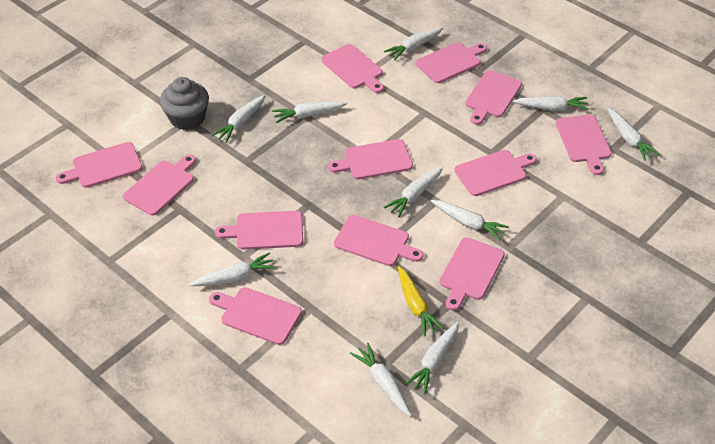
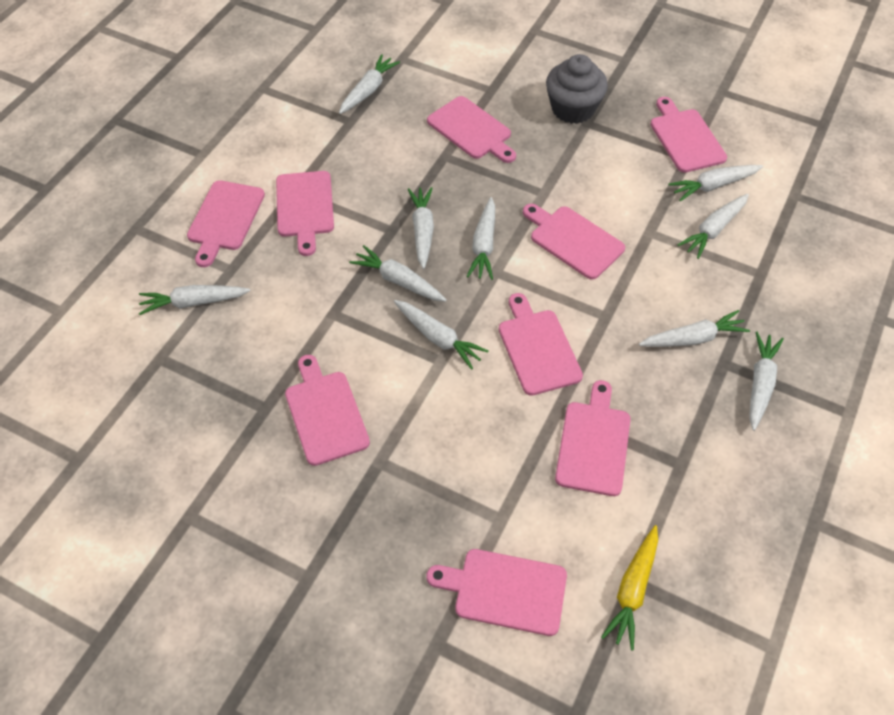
pink cutting board: 12 -> 9

